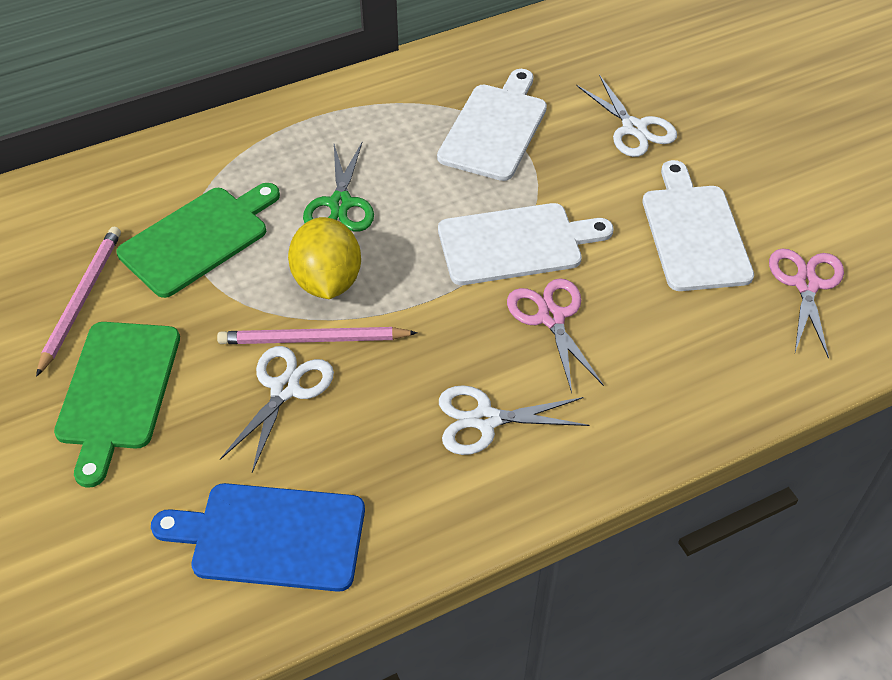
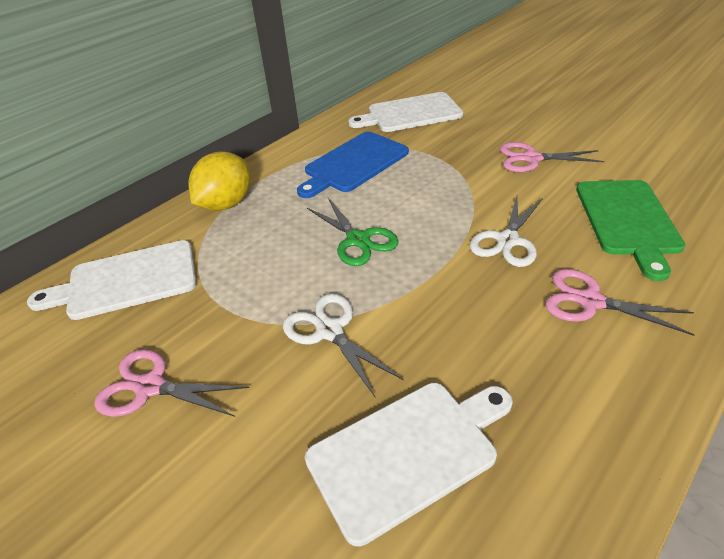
green cutting board: 2 -> 1
pink pencil: 2 -> 0
pink scissors: 2 -> 3
white scissors: 3 -> 2

